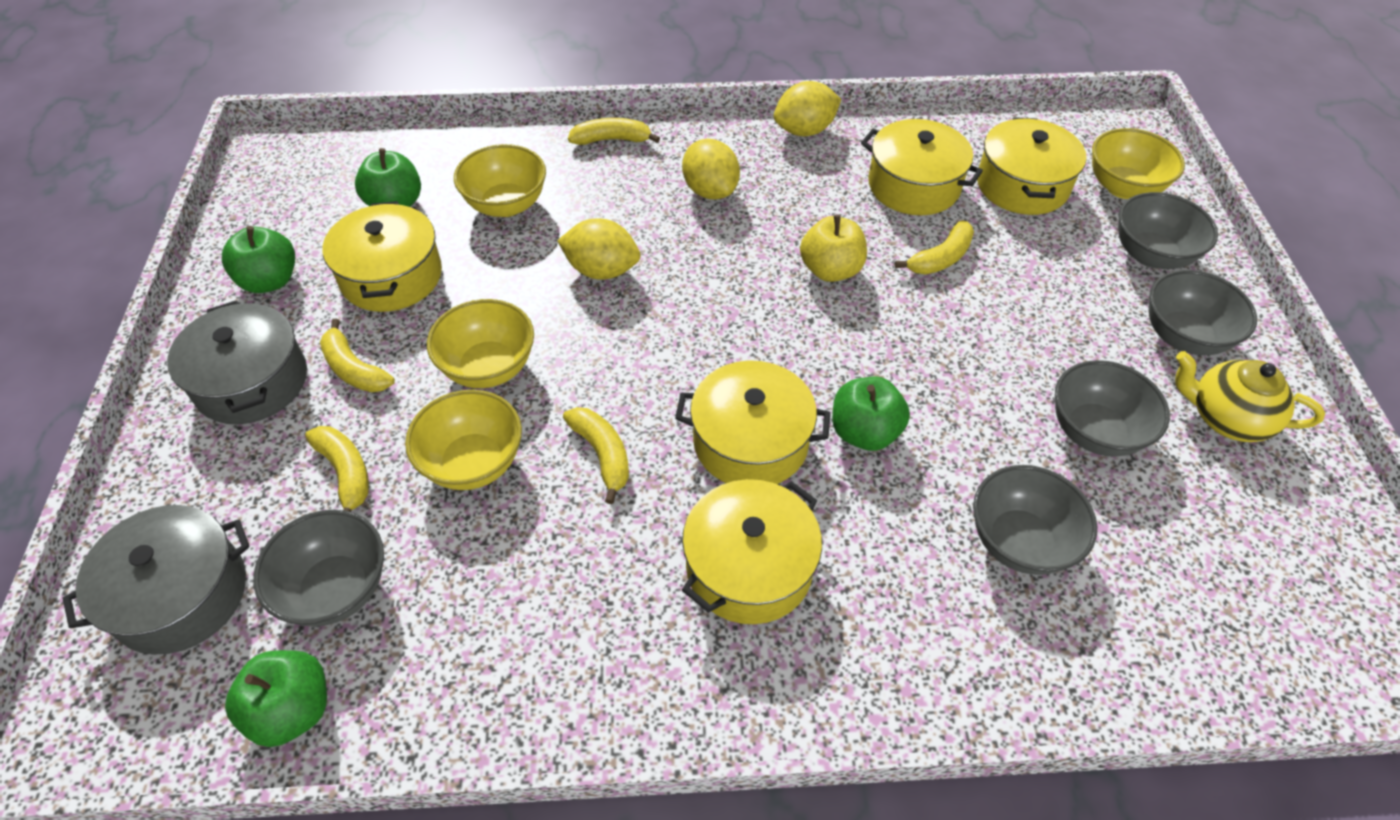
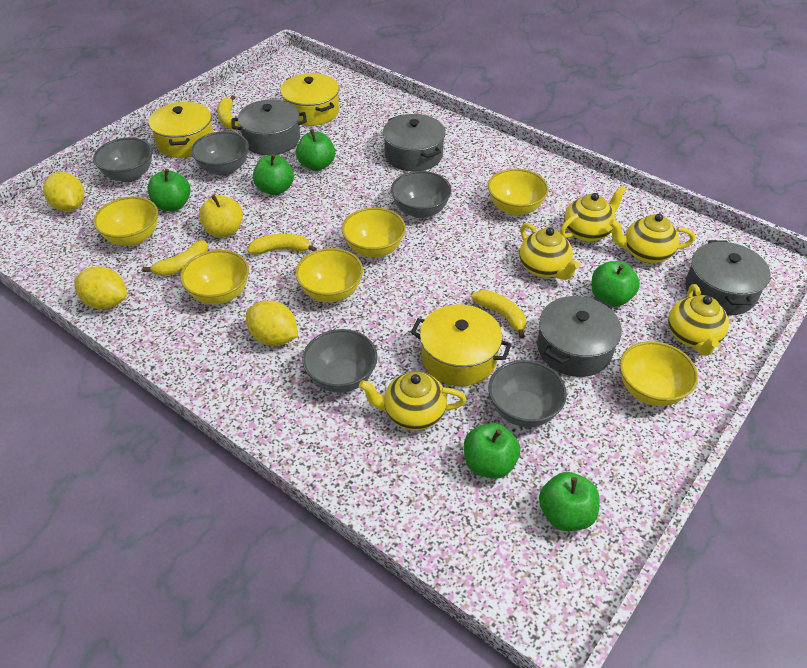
green apple: 4 -> 6
grey pot: 2 -> 4
yellow banana: 5 -> 4
yellow bowl: 4 -> 6
yellow pot: 5 -> 3
yellow teapot: 1 -> 5

